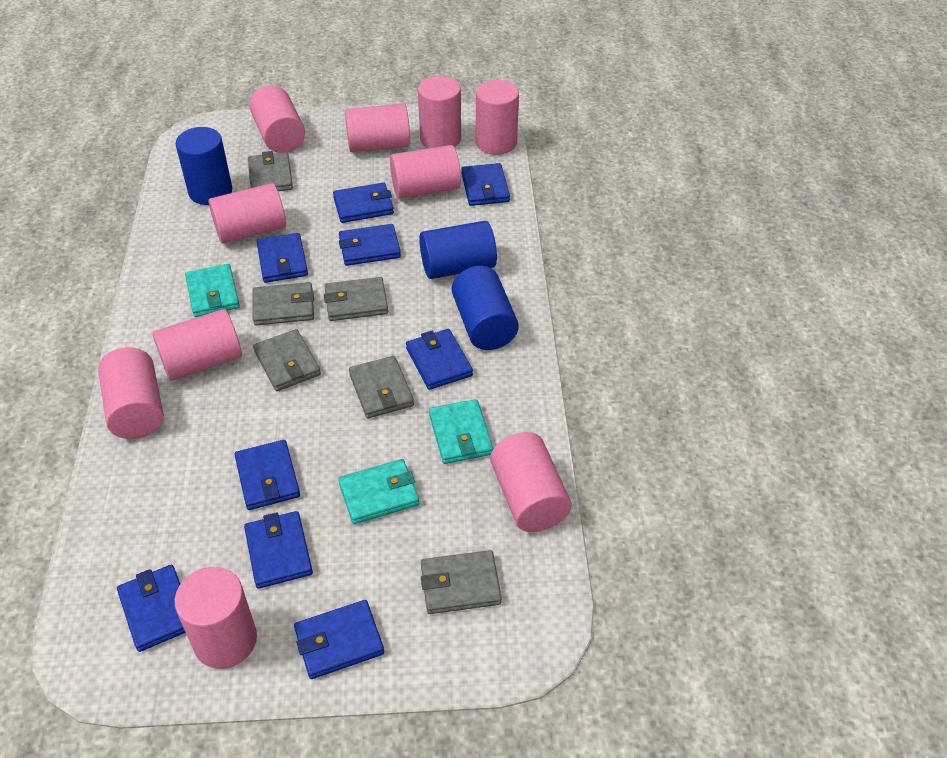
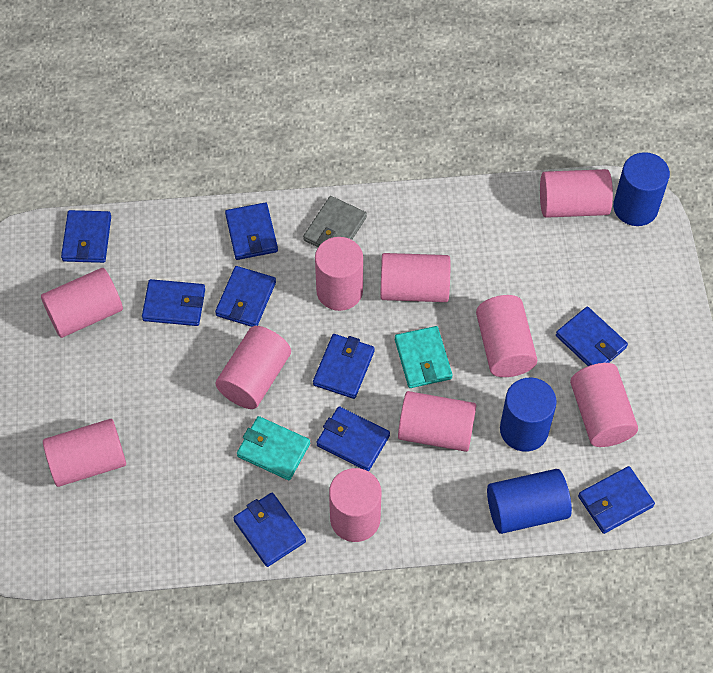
grey wallet: 6 -> 1
turquoise wallet: 3 -> 2

